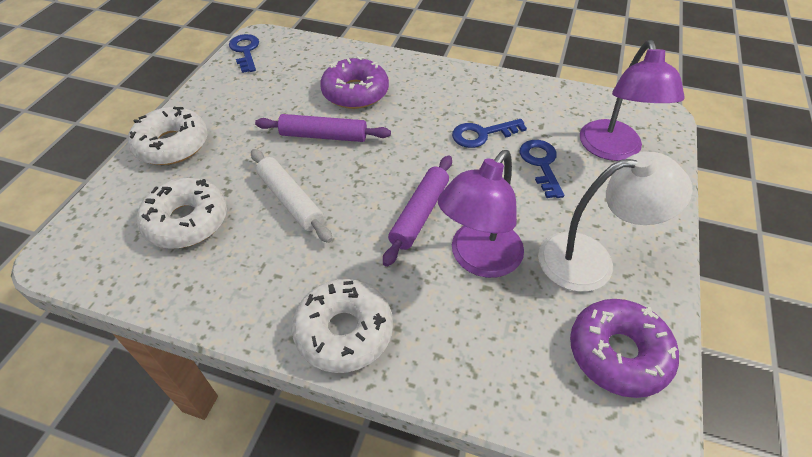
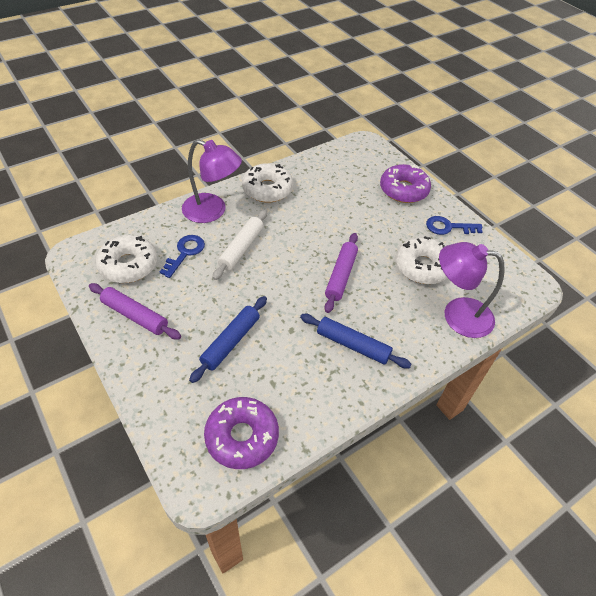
blue key: 3 -> 2
blue rolling pin: 0 -> 2
white lamp: 1 -> 0

